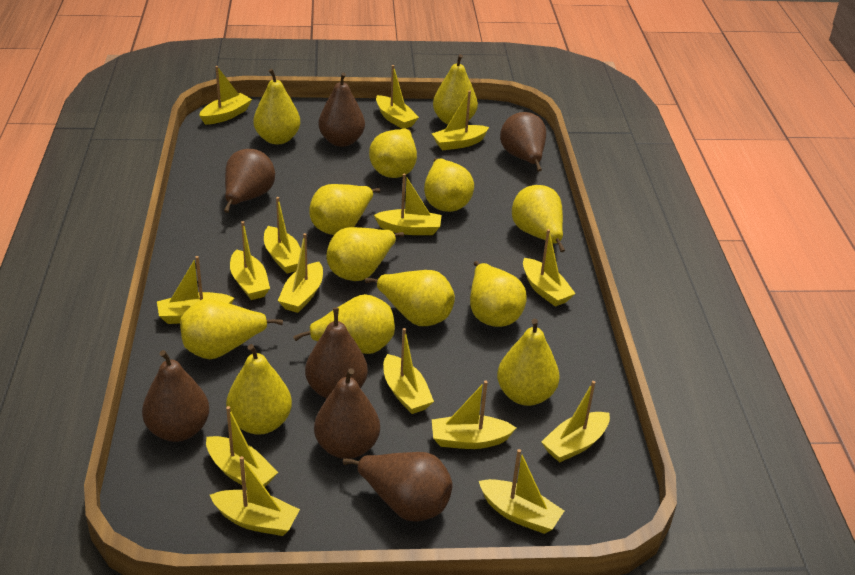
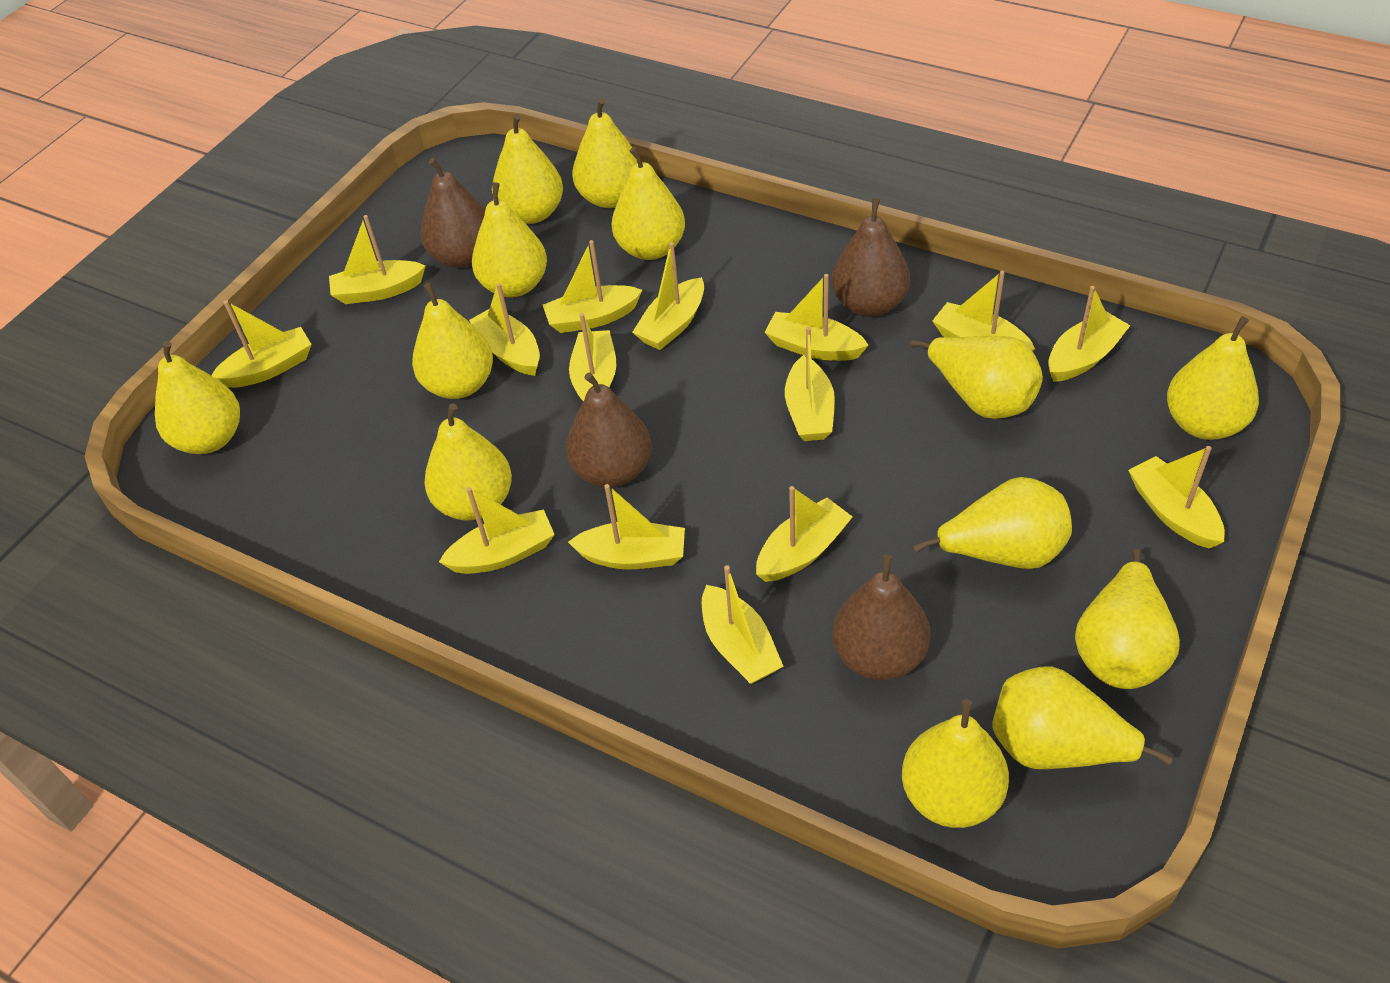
brown pear: 7 -> 4

